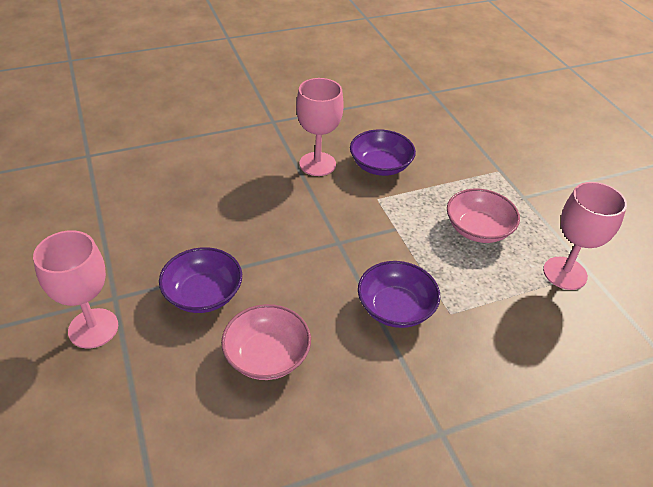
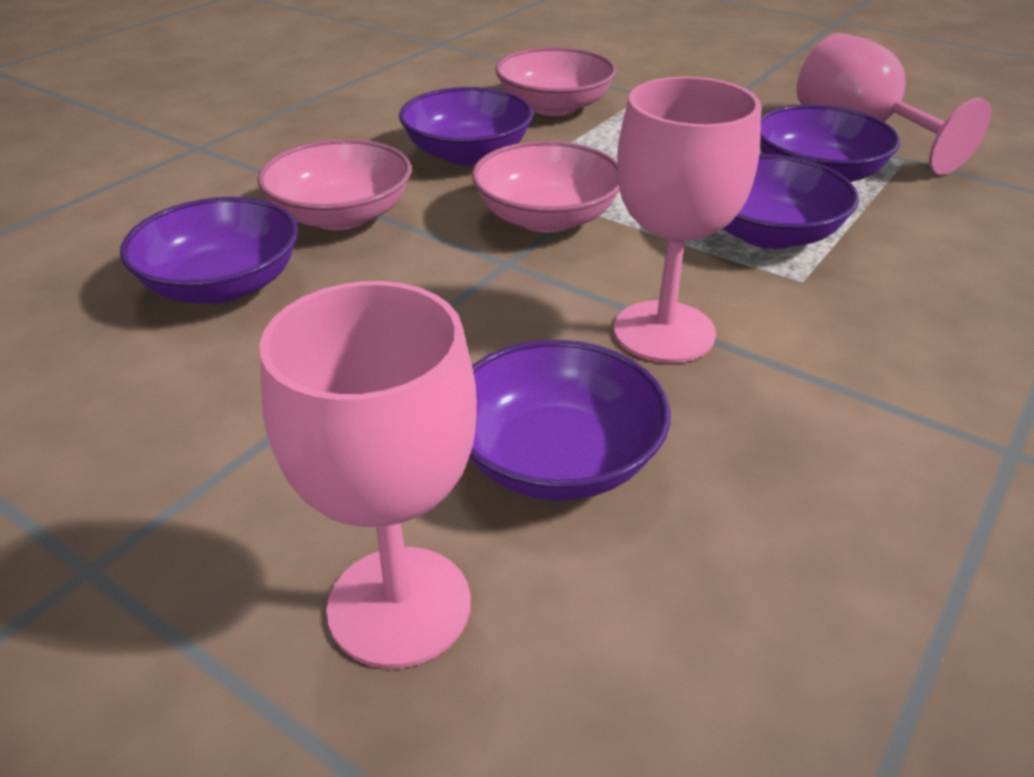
pink bowl: 2 -> 3
purple bowl: 3 -> 5

